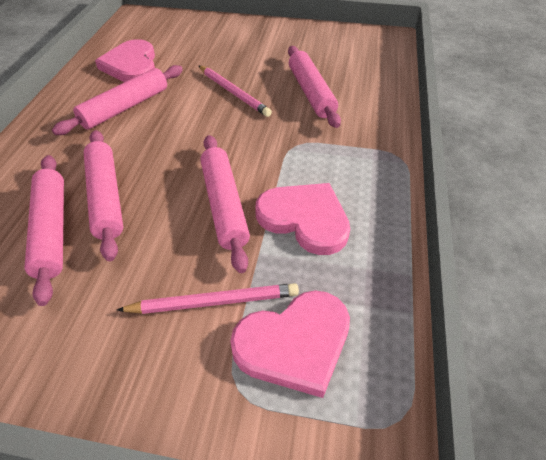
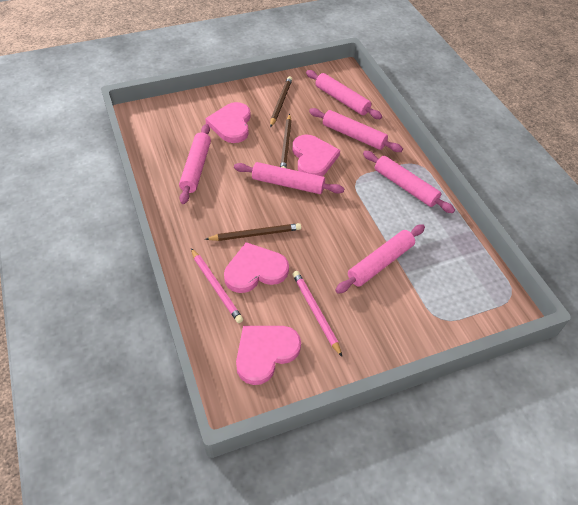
brown pencil: 0 -> 3
pink heart: 3 -> 4
pink rolling pin: 5 -> 6

